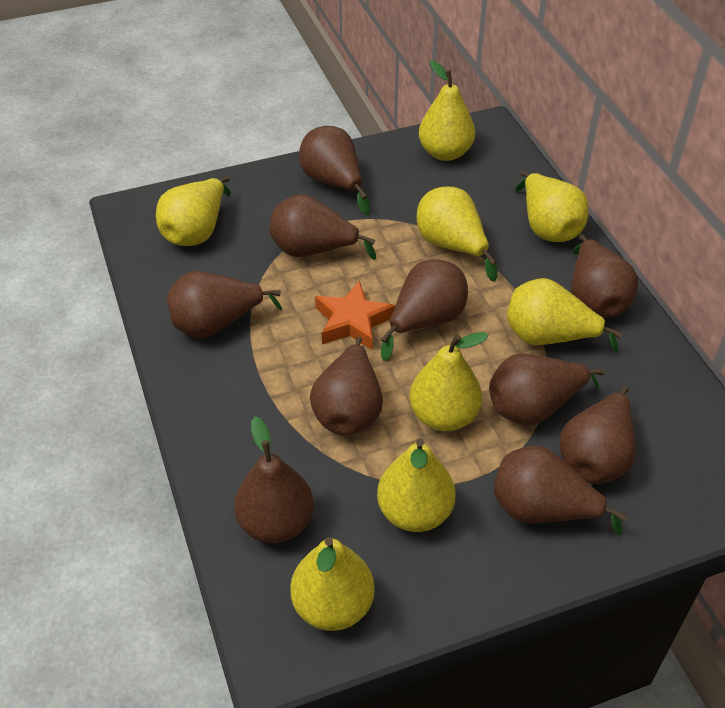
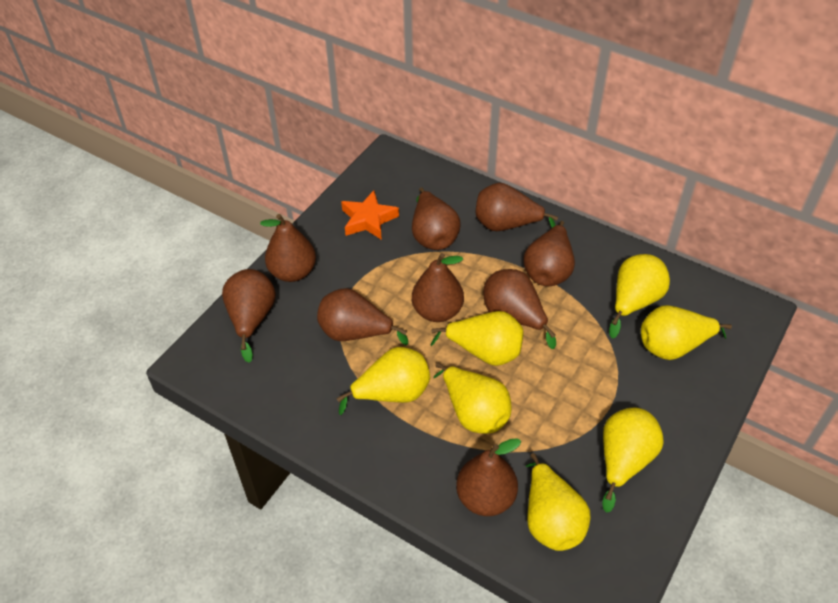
brown pear: 10 -> 9
yellow pear: 8 -> 7

